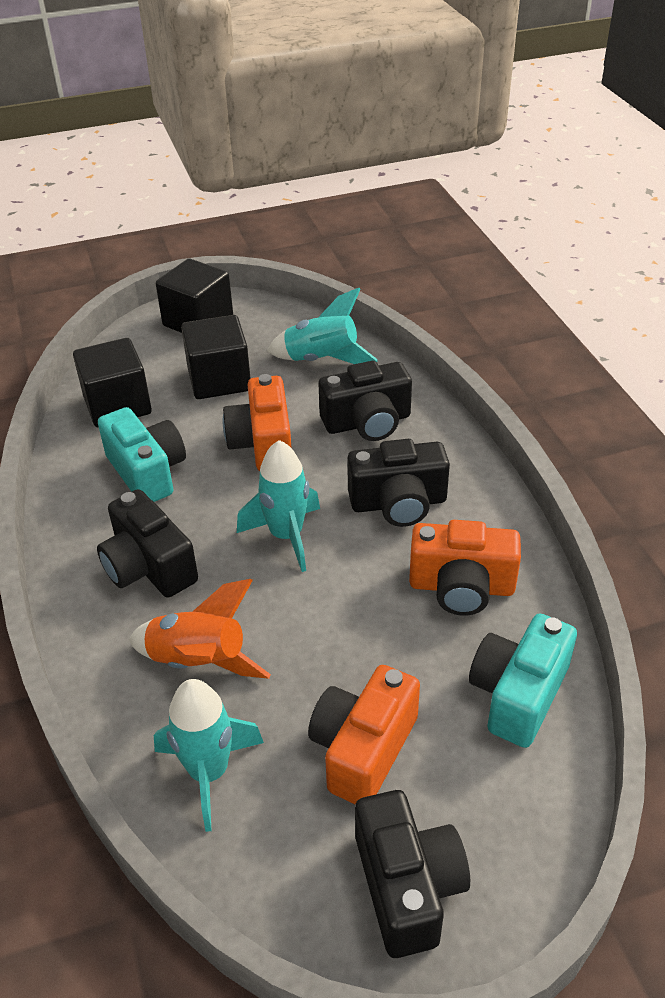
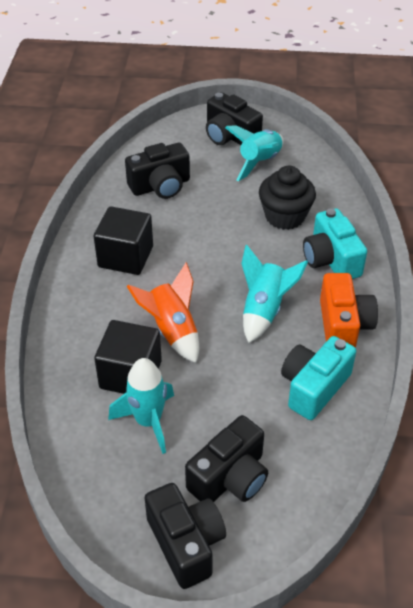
black cube: 3 -> 2
black cupcake: 0 -> 1
orange camera: 3 -> 1

